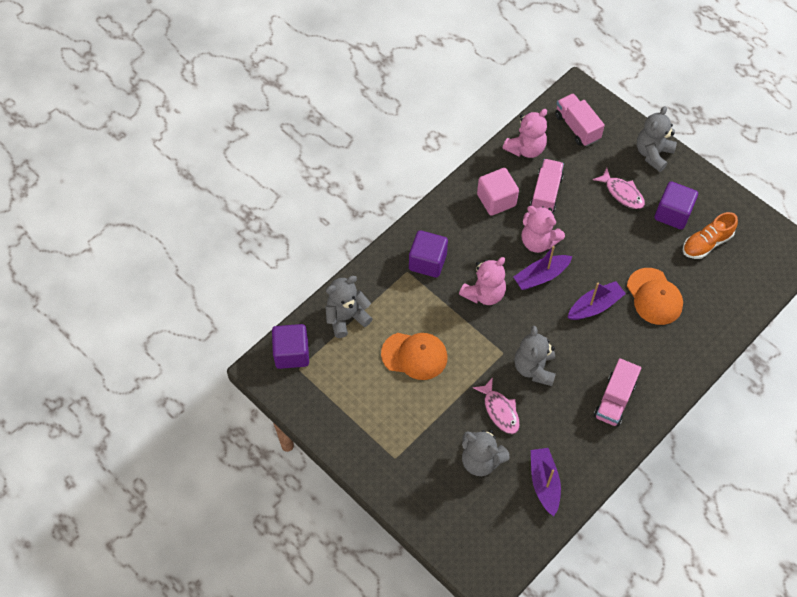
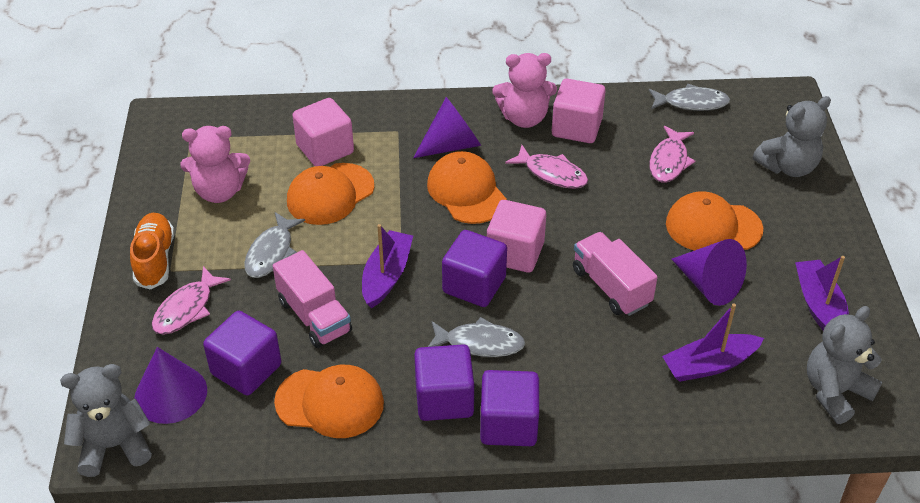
grey fish: 0 -> 3
grey teddy bear: 4 -> 3
orange cap: 2 -> 4
pink cube: 1 -> 3
pink fish: 2 -> 3
pink teddy bear: 3 -> 2
pink truck: 3 -> 2
purple cone: 0 -> 3
purple cube: 3 -> 4

